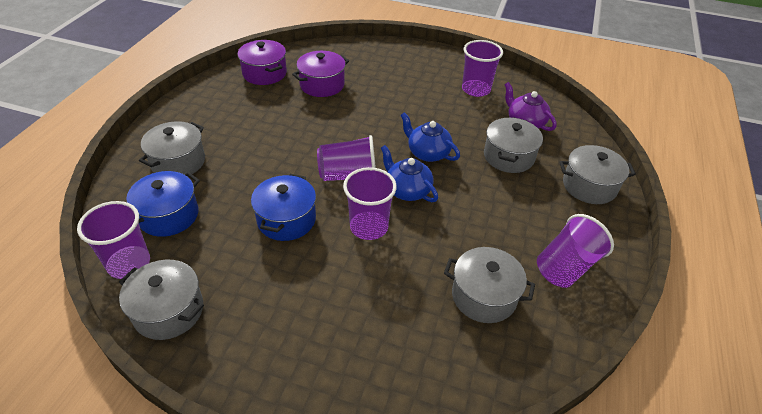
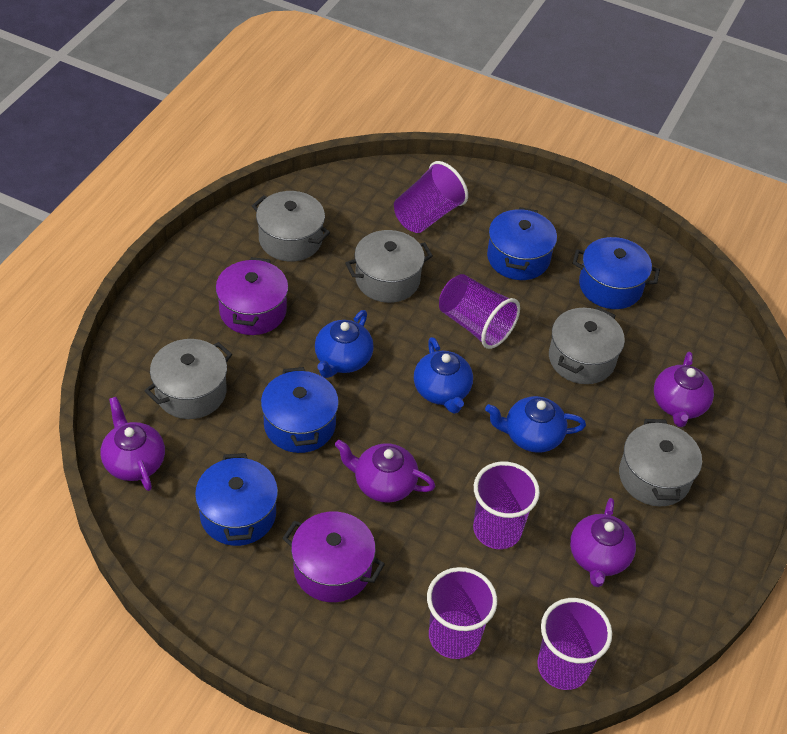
blue pot: 2 -> 4
blue teapot: 2 -> 3
purple teapot: 1 -> 4

